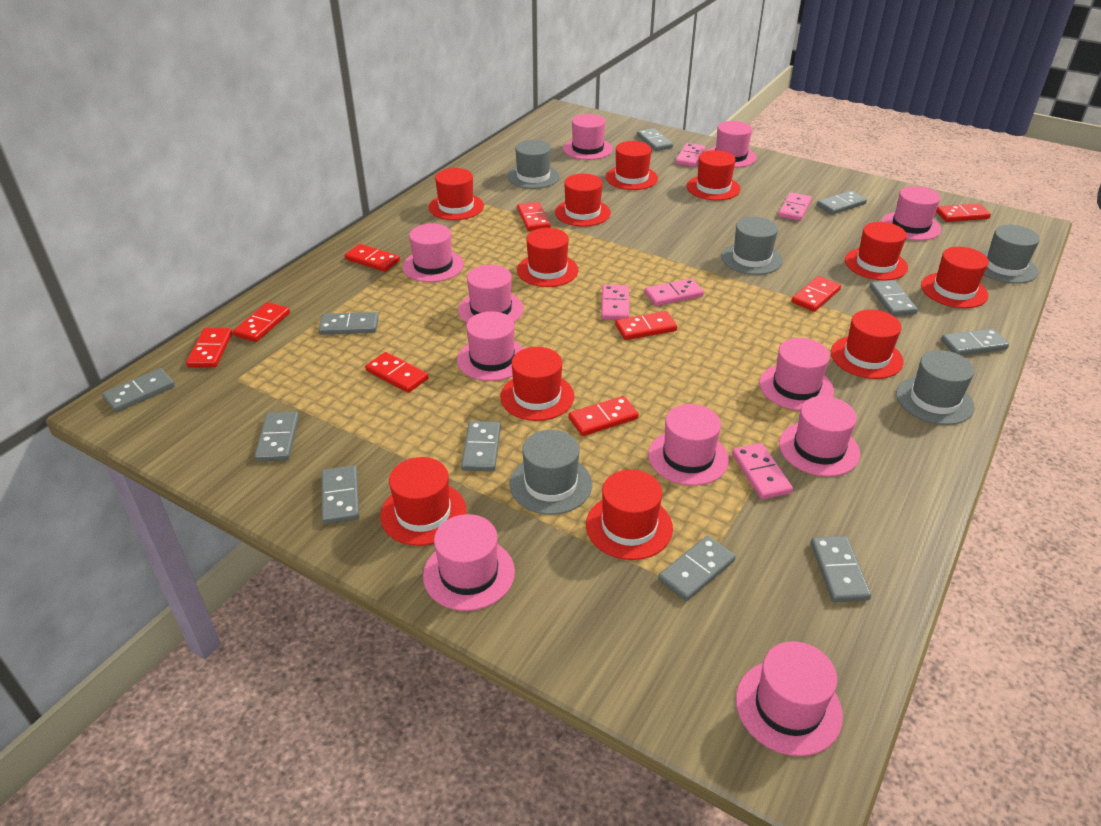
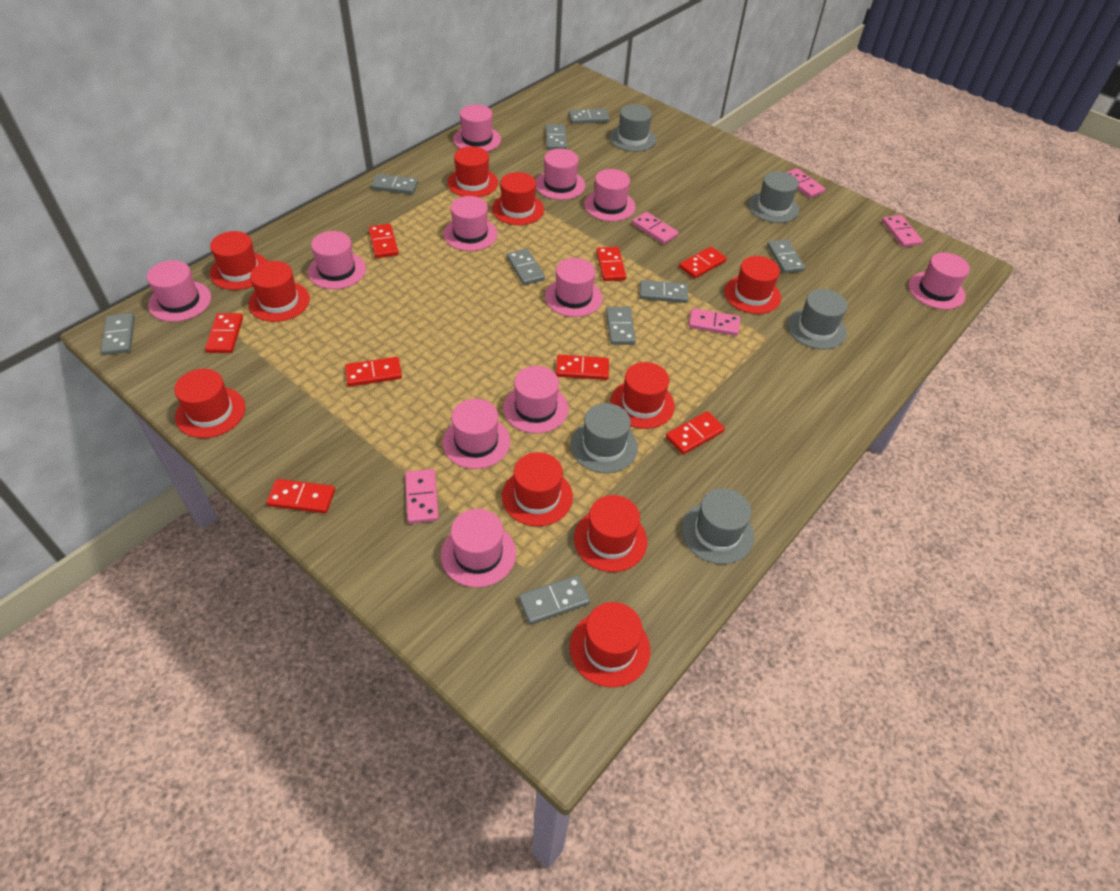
grey domino: 11 -> 9
red domino: 9 -> 8
red hat: 11 -> 10

